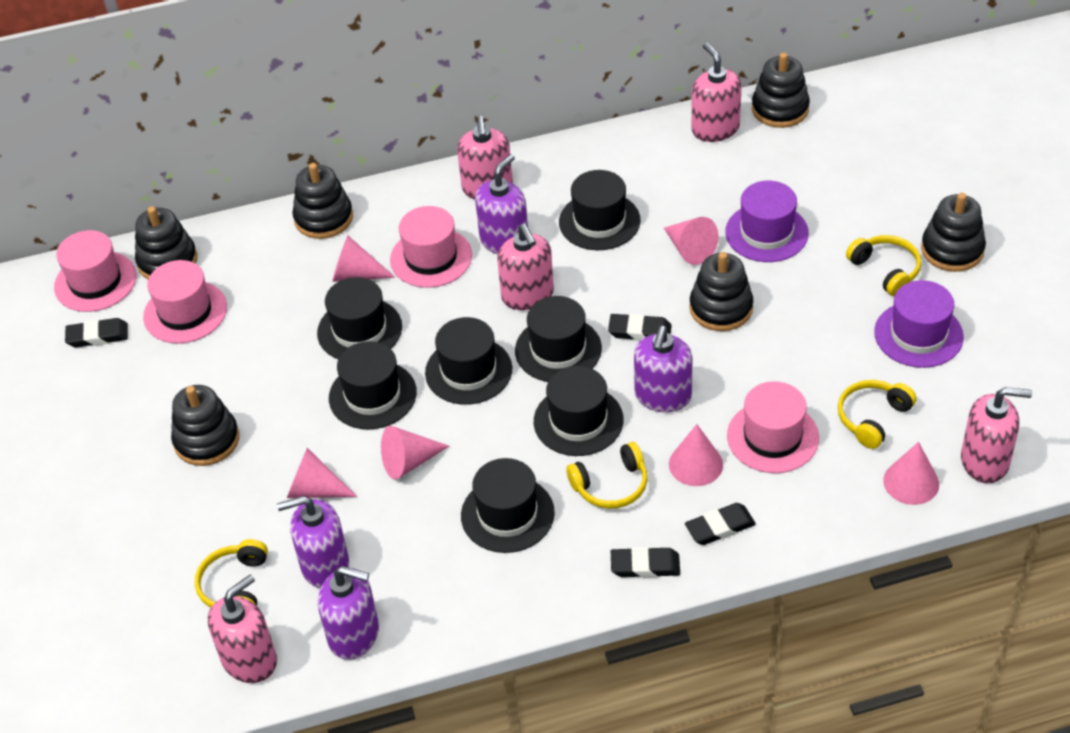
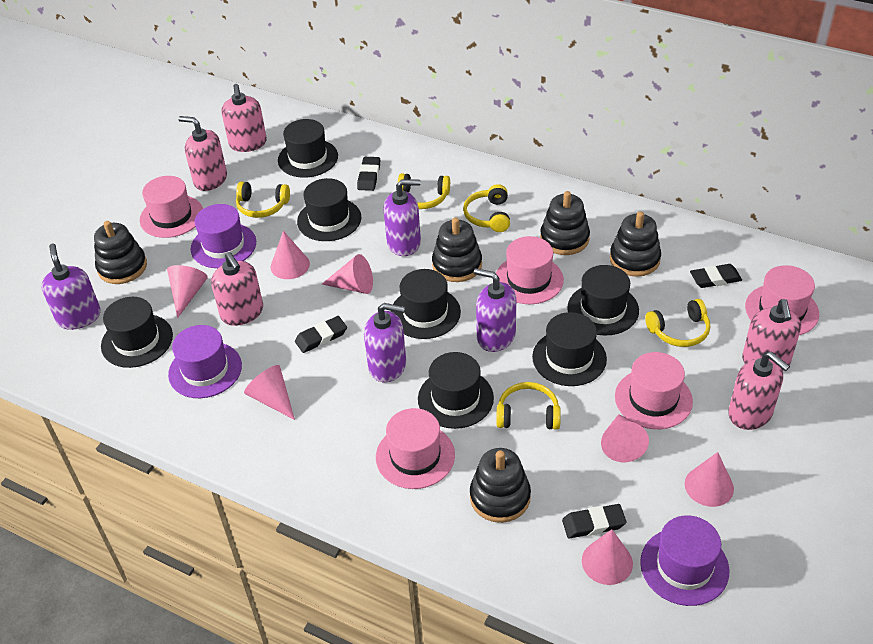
black stacking toy: 6 -> 5
pink cone: 6 -> 7
pink hat: 4 -> 5
purple hat: 2 -> 3
yellow headphones: 4 -> 5

